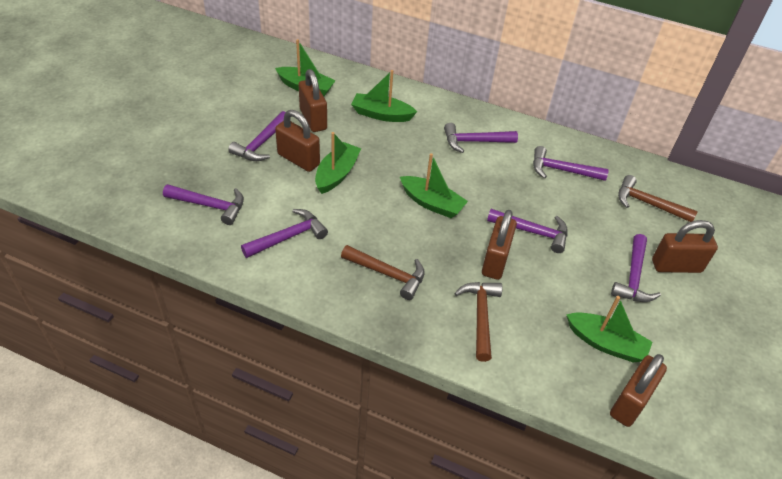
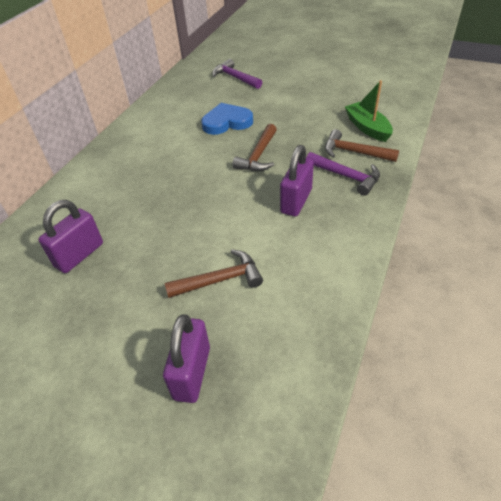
blue heart: 0 -> 1
brown padlock: 5 -> 0
green boat: 5 -> 1
purple hammer: 7 -> 2
purple padlock: 0 -> 3

